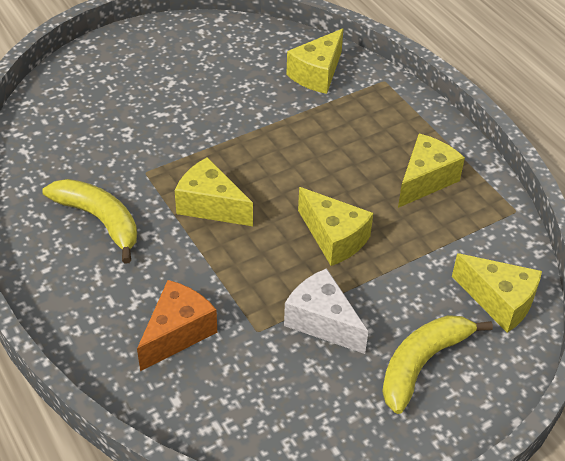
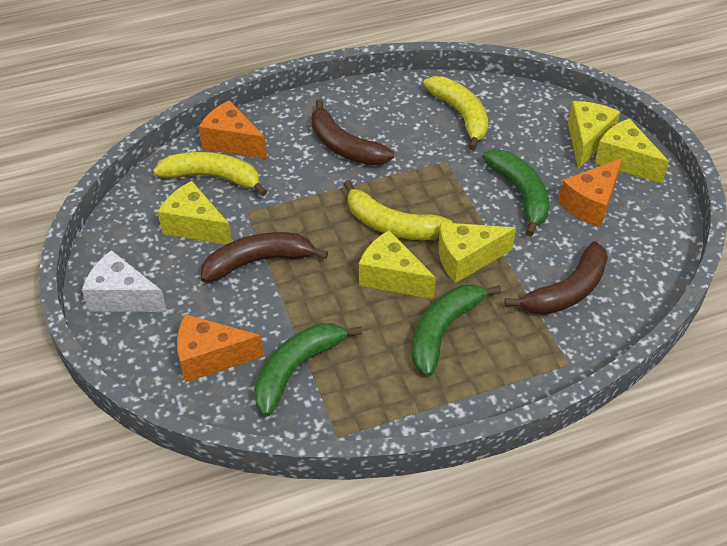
brown banana: 0 -> 3
green banana: 0 -> 3
orange cheese: 1 -> 3
yellow banana: 2 -> 3

